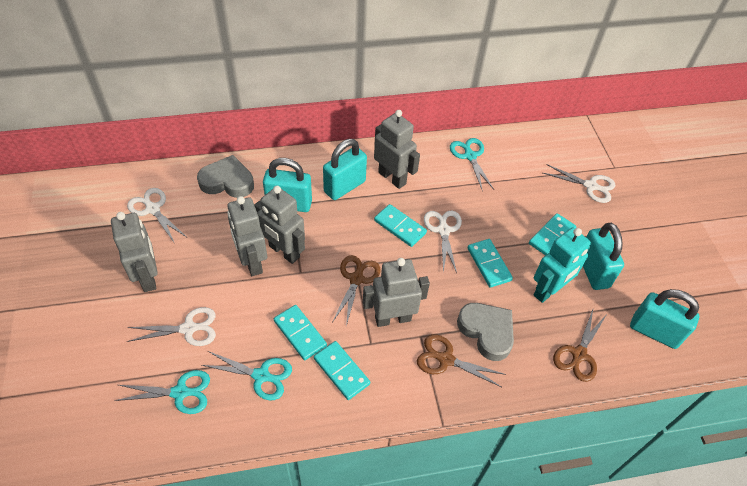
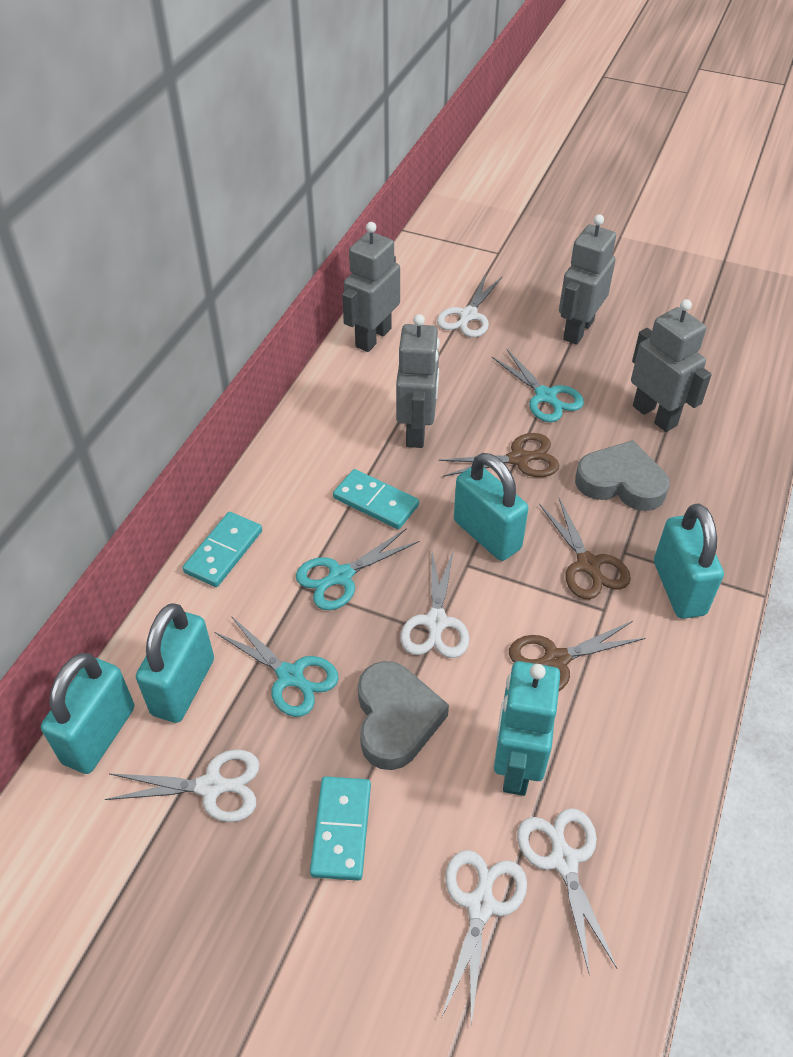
grey robot: 5 -> 4
turquoise domino: 5 -> 3
white scissors: 4 -> 5

